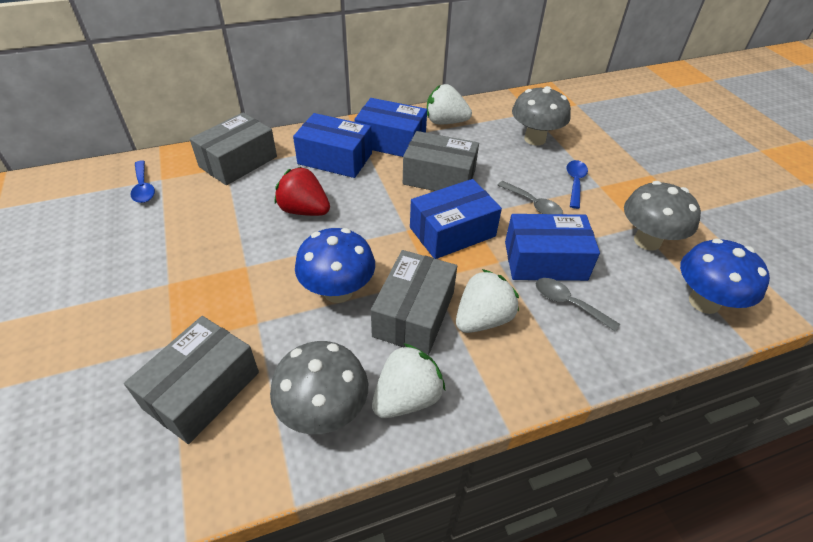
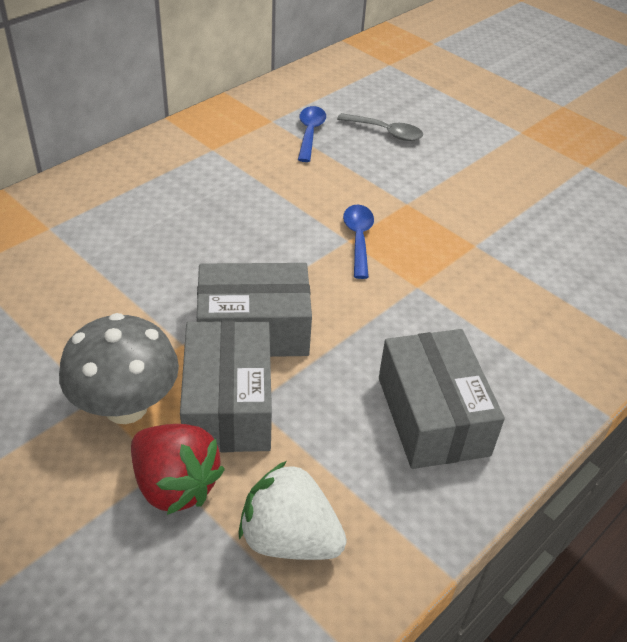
blue box: 4 -> 0
blue mushroom: 2 -> 0
grey box: 4 -> 3
grey mushroom: 3 -> 1
grey spoon: 2 -> 1
white strawberry: 3 -> 1

